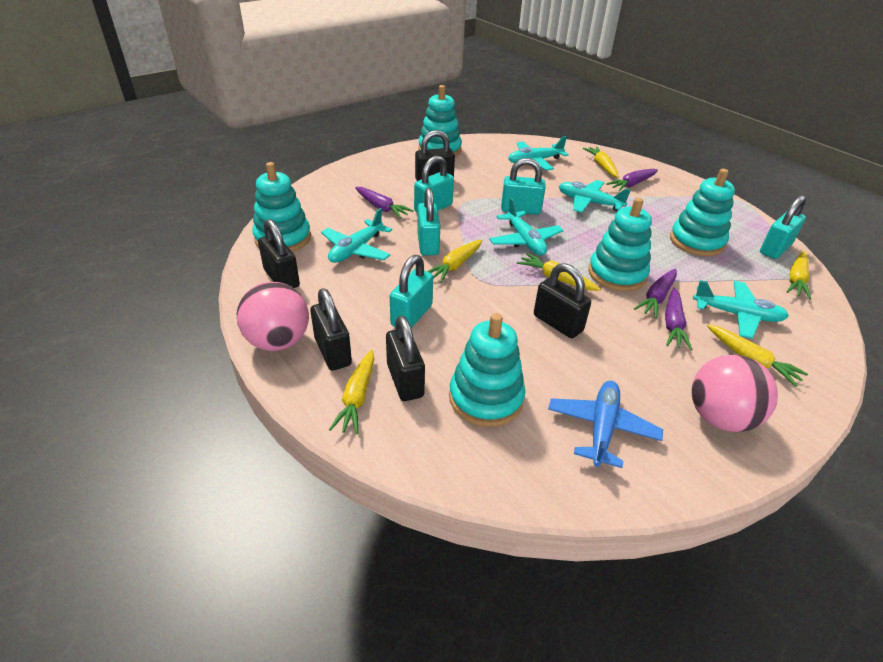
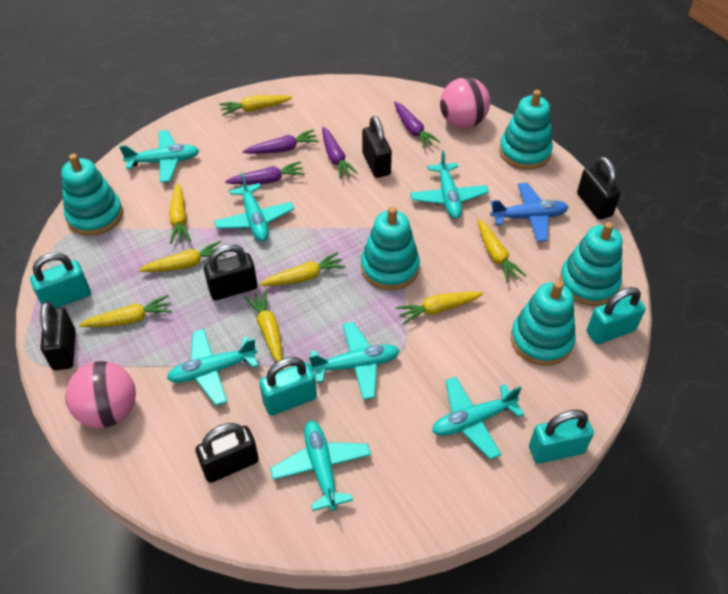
turquoise padlock: 5 -> 4
turquoise plane: 5 -> 7
yellow carrot: 6 -> 8

